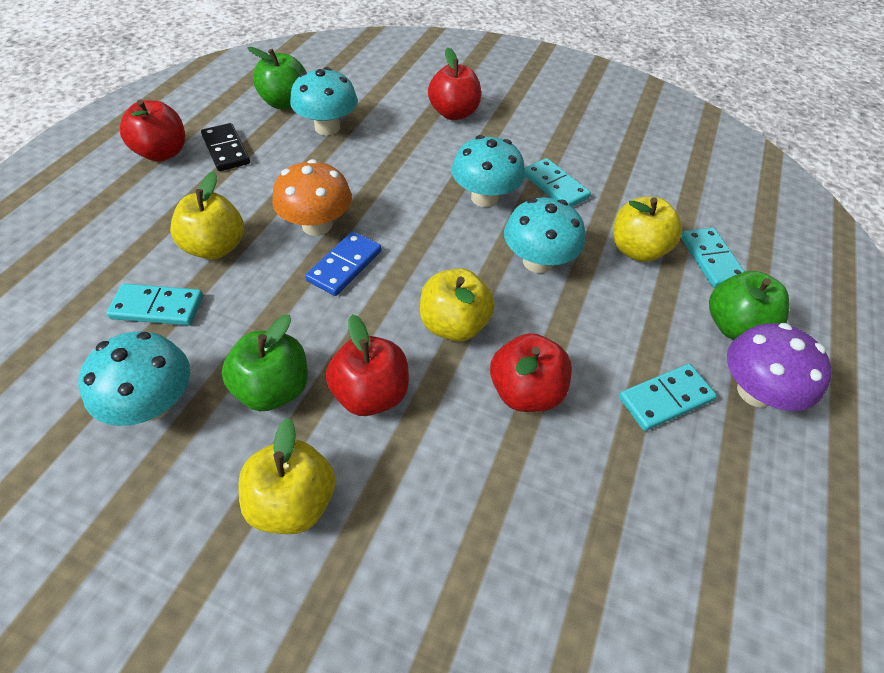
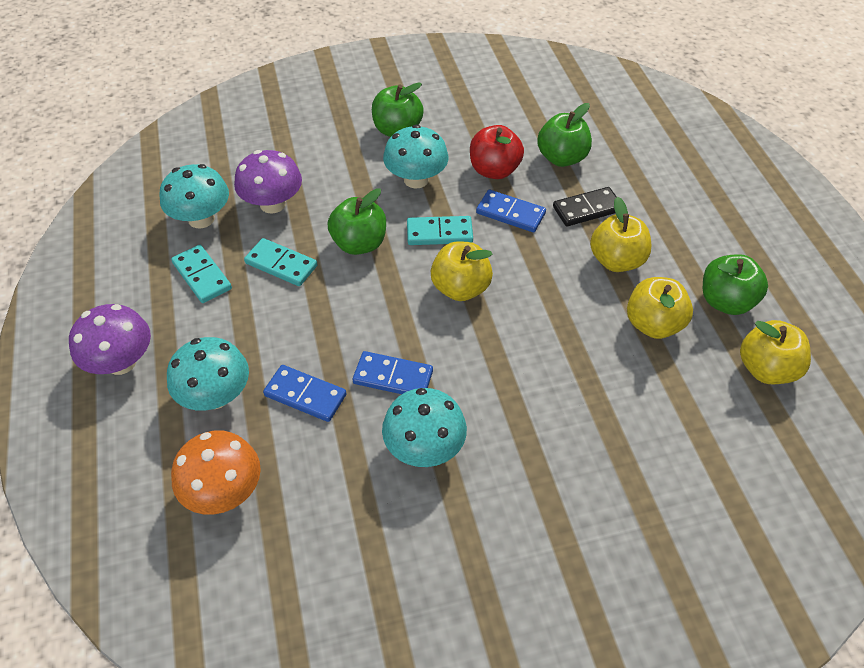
blue domino: 1 -> 3
green apple: 3 -> 4
purple mushroom: 1 -> 2
red apple: 4 -> 1
turquoise domino: 4 -> 3

